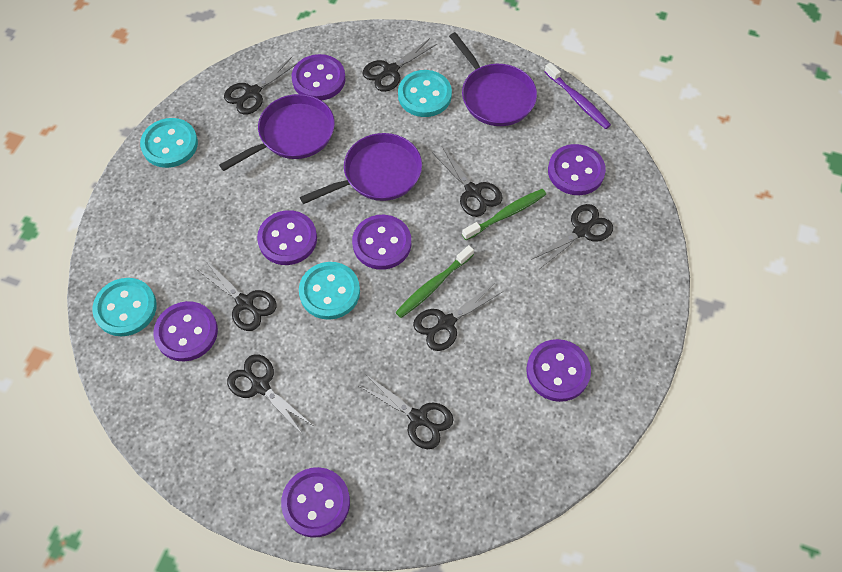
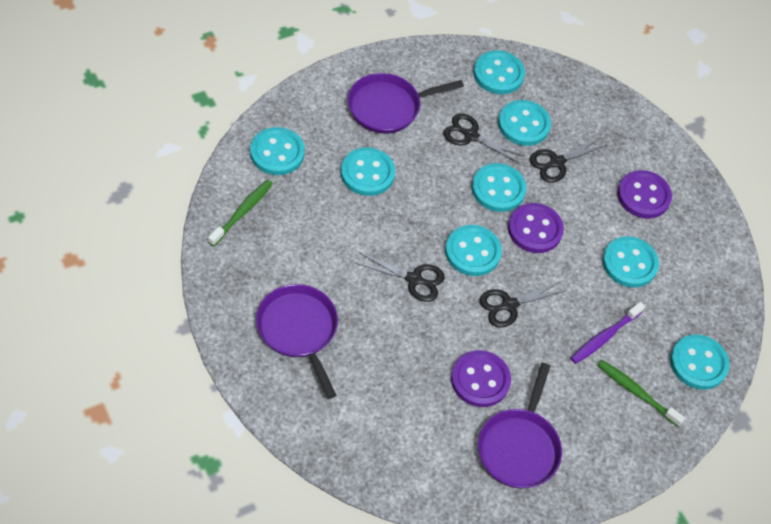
black scissors: 8 -> 4
purple button: 7 -> 3
turquoise button: 4 -> 8

